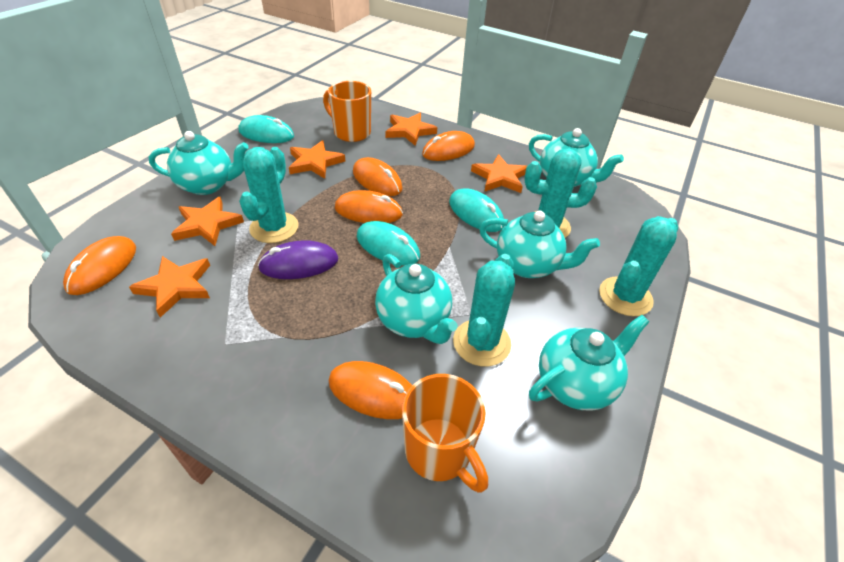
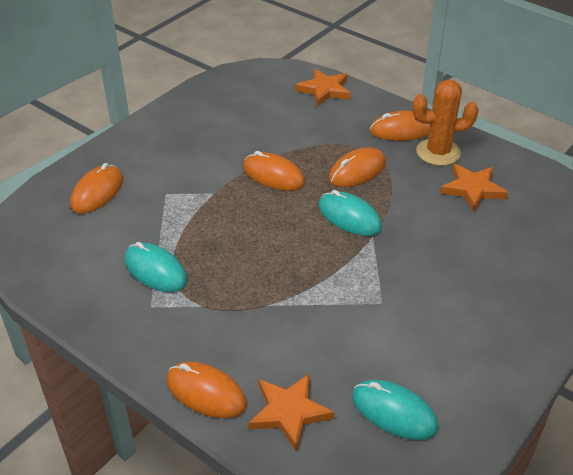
orange cactus: 0 -> 1
orange mug: 2 -> 0
orange star: 5 -> 3
purple mouse: 1 -> 0
turquoise cactus: 4 -> 0
turquoise teapot: 5 -> 0

